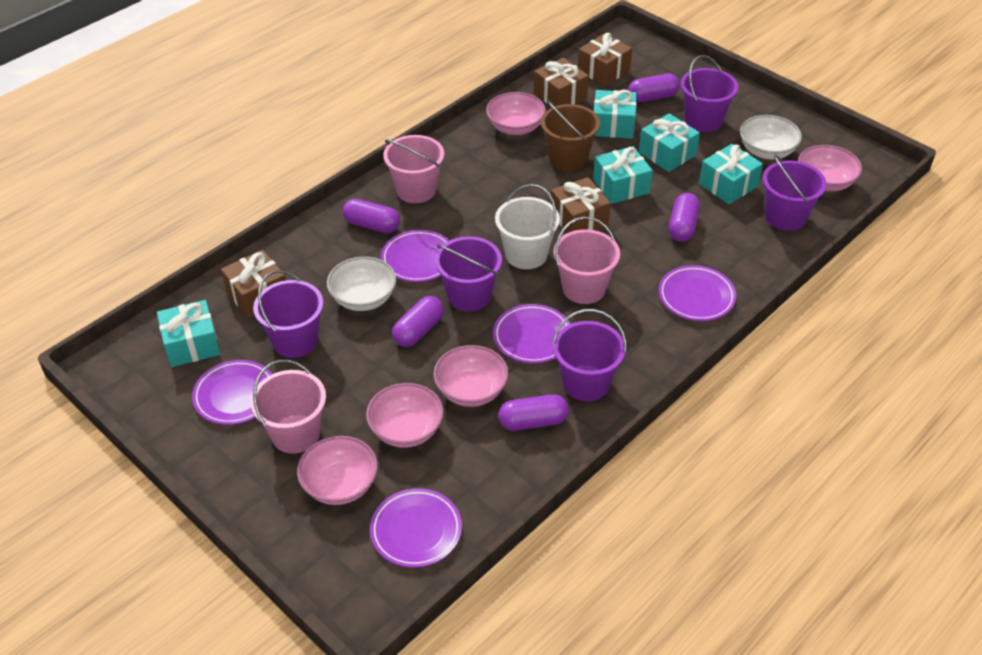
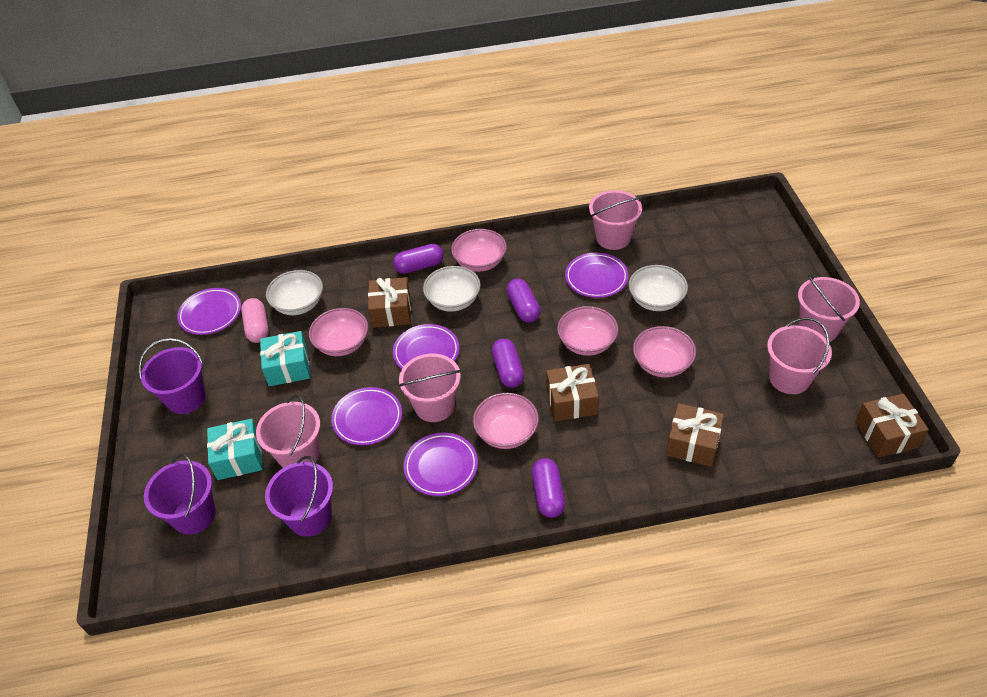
brown bucket: 1 -> 0
pink bucket: 3 -> 5
pink capsule: 0 -> 1
purple bucket: 5 -> 3
purple capsule: 5 -> 4
turquoise gift: 5 -> 2
white bowl: 2 -> 3
white bucket: 1 -> 0

